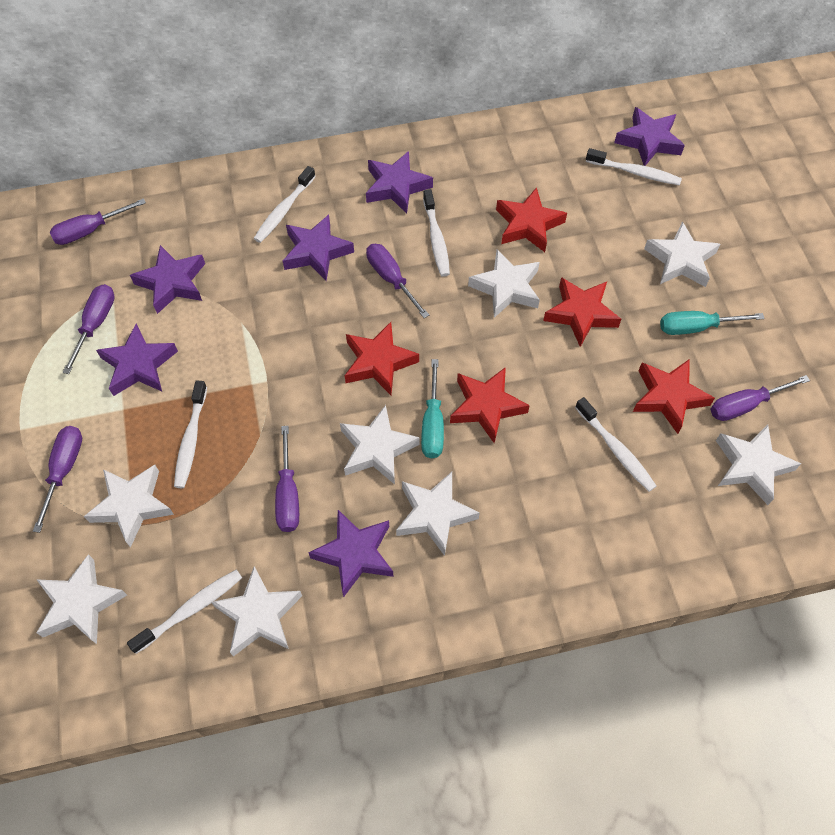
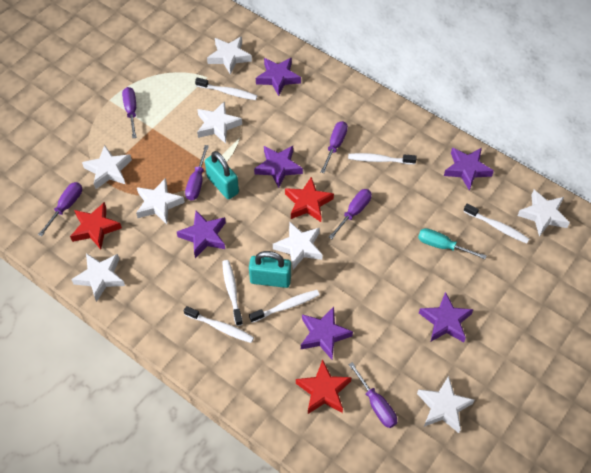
red star: 5 -> 3
turquoise padlock: 0 -> 2
turquoise screwdriver: 2 -> 1

